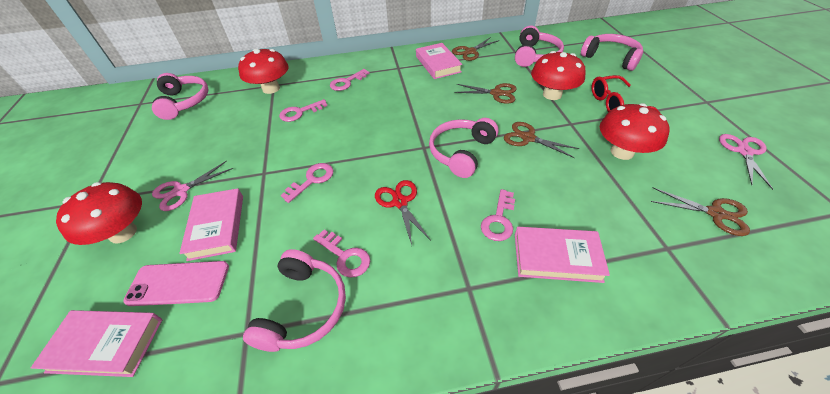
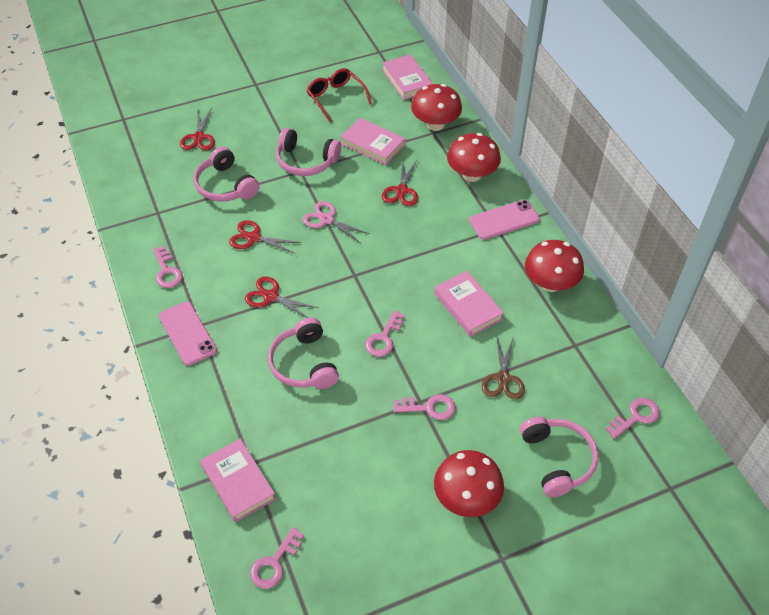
brown scissors: 4 -> 1
pink headphones: 5 -> 4
pink phone: 1 -> 2
pink scissors: 2 -> 1
red scissors: 1 -> 4

